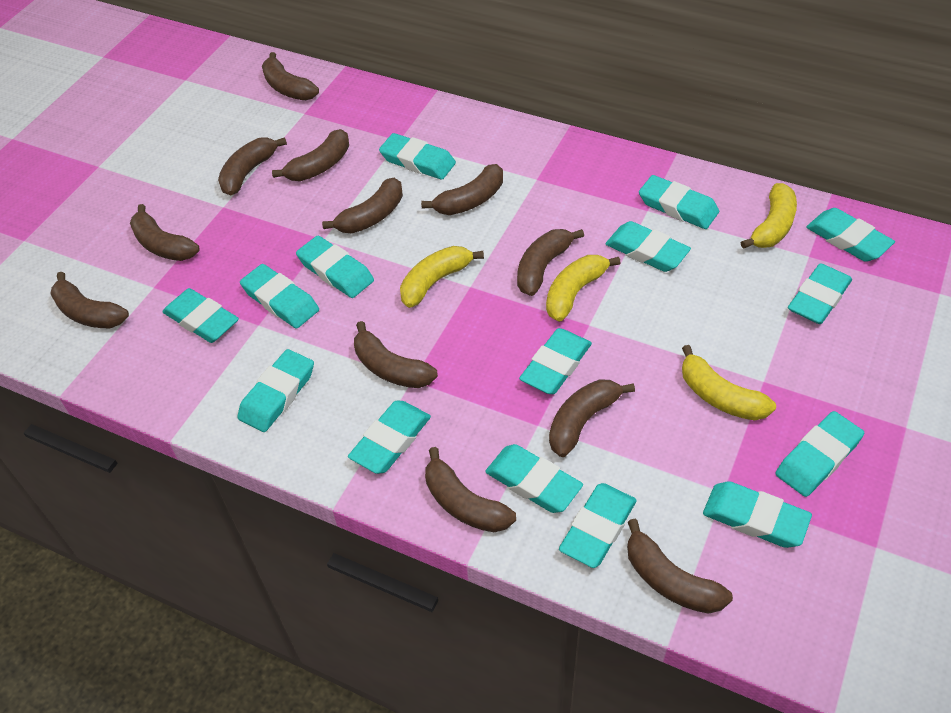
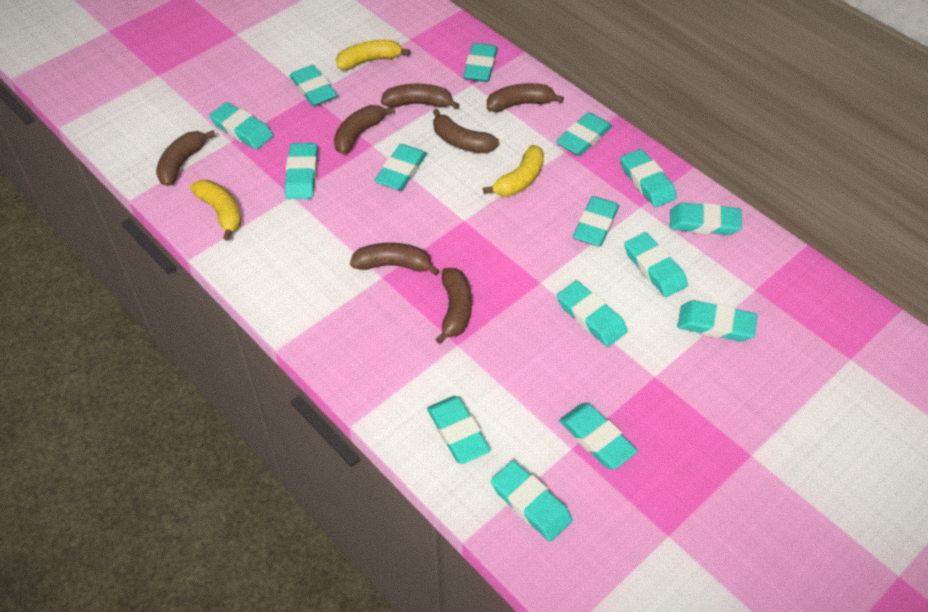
brown banana: 12 -> 7
yellow banana: 4 -> 3

